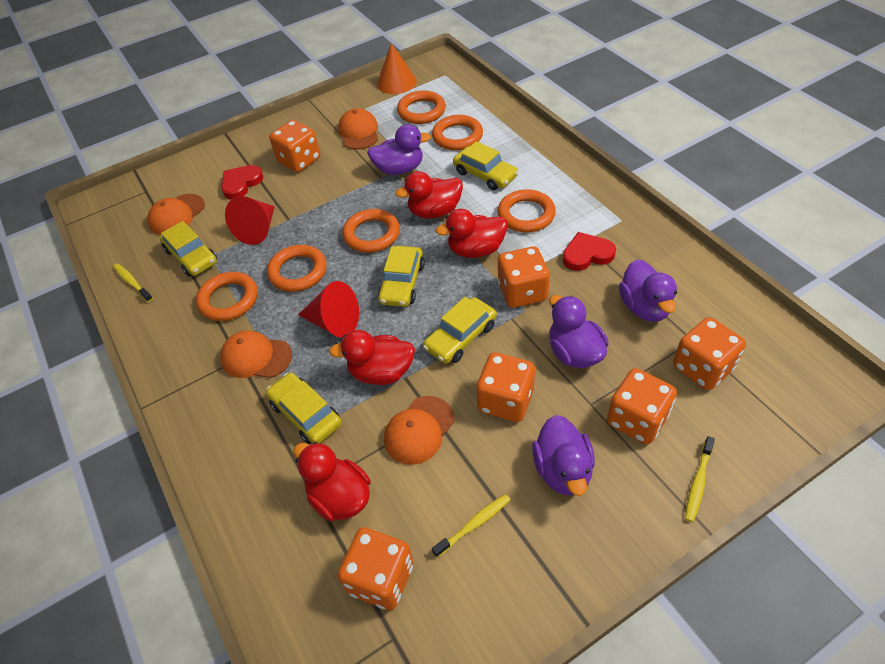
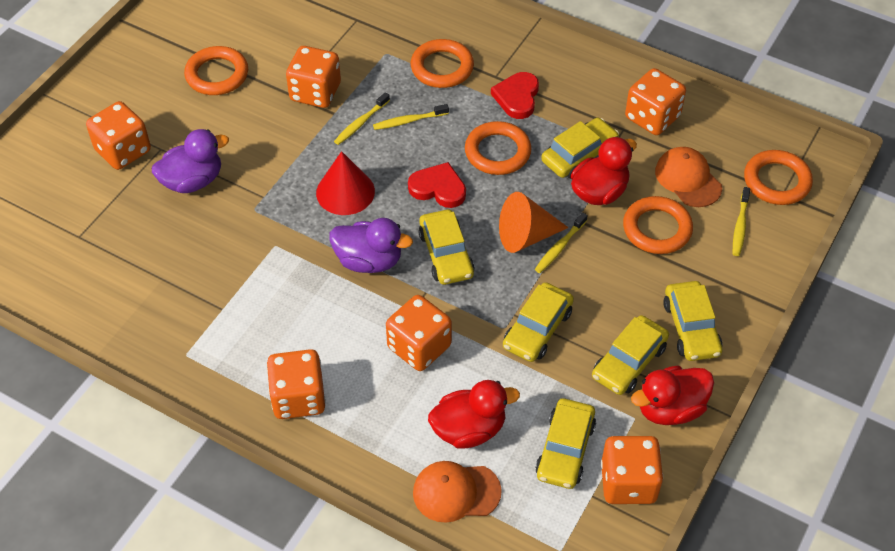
orange cap: 4 -> 2
orange ring: 6 -> 5
purple duck: 4 -> 2
red cone: 2 -> 1
red duck: 4 -> 3
yellow car: 5 -> 6
yellow toothbrush: 3 -> 4

